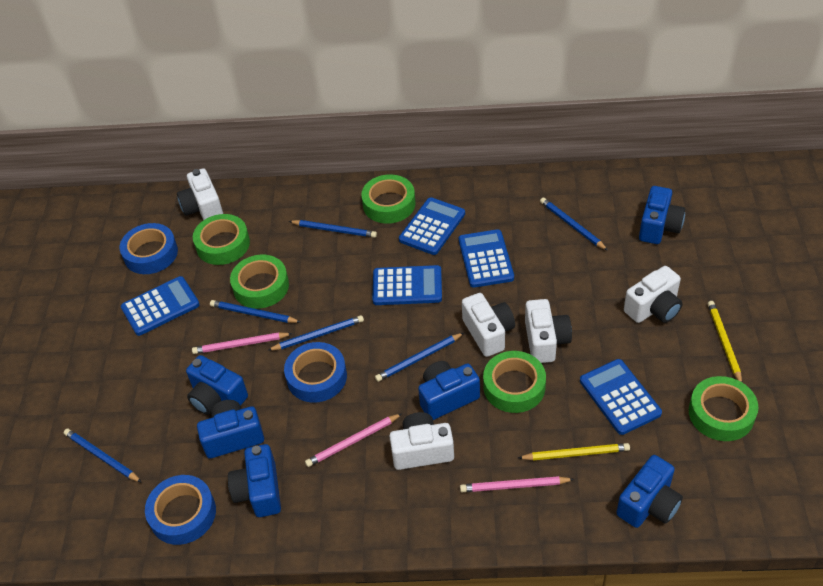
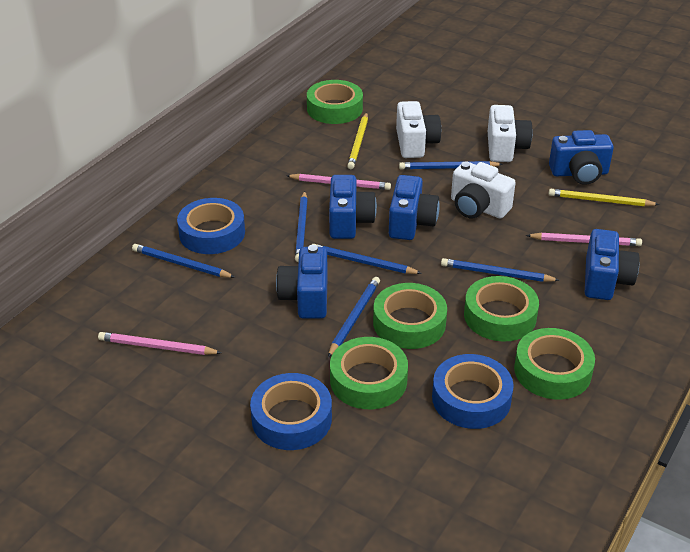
blue calculator: 5 -> 0
blue camera: 6 -> 5
white camera: 5 -> 3

